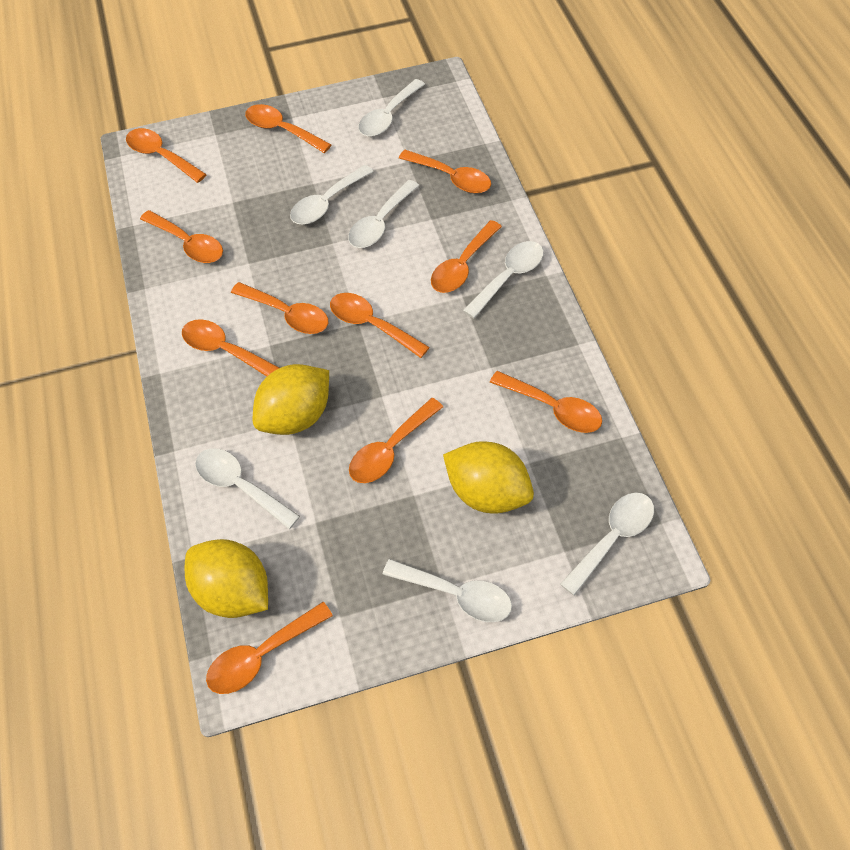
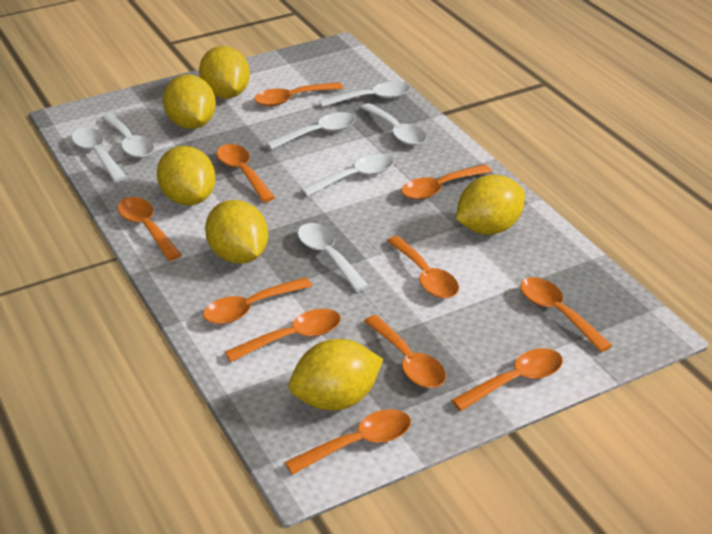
yellow lemon: 3 -> 6

